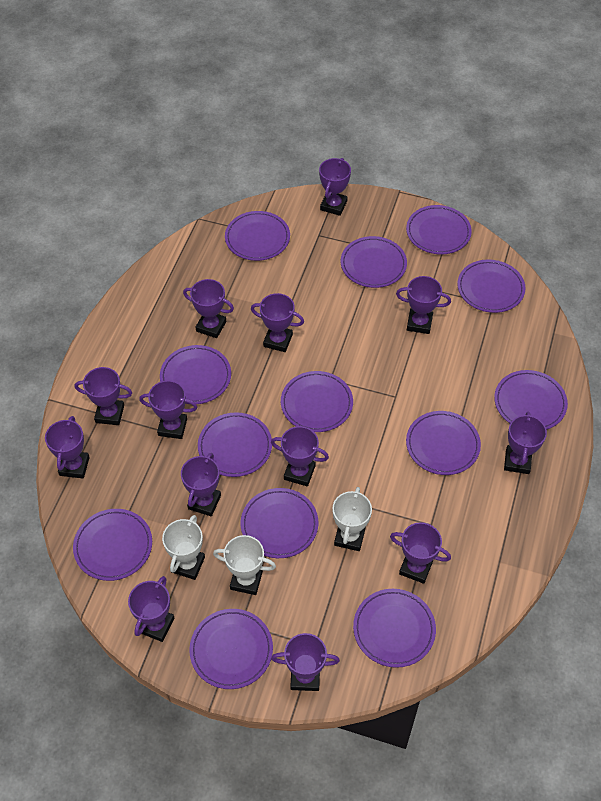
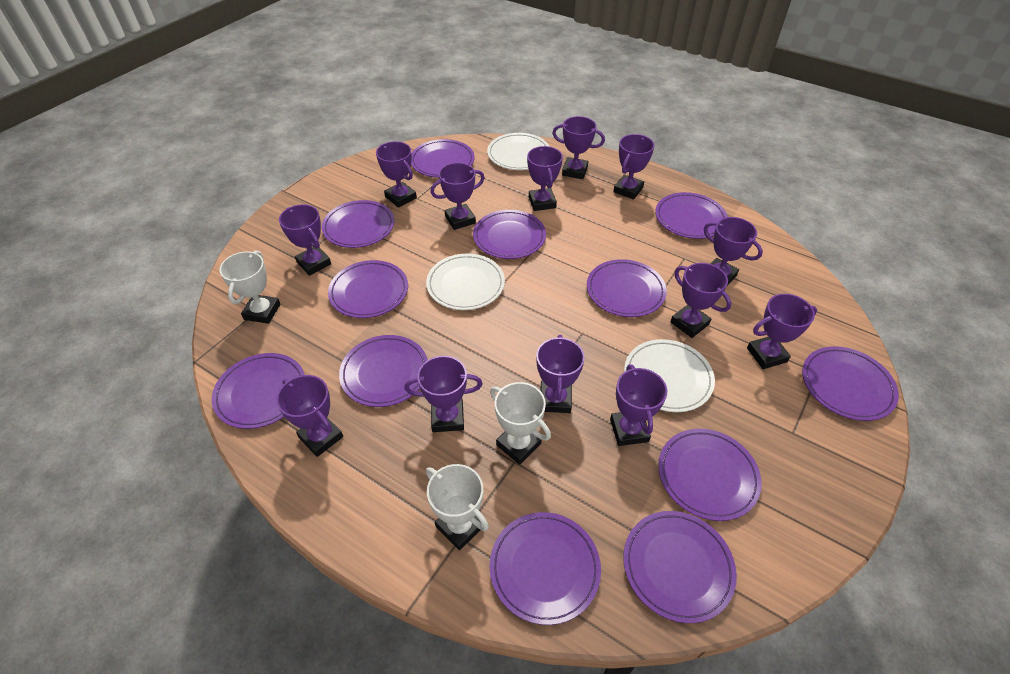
purple plate: 13 -> 12
white plate: 0 -> 3

